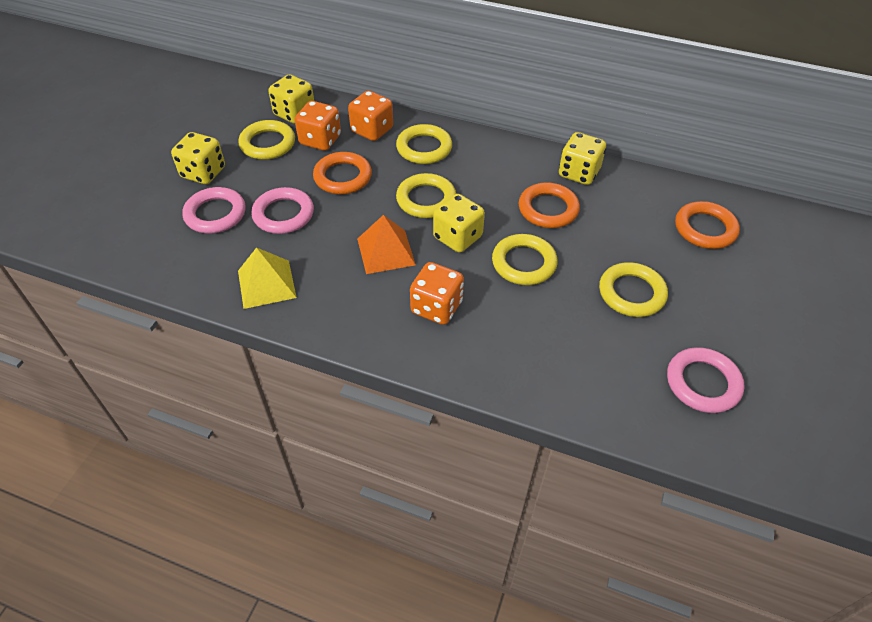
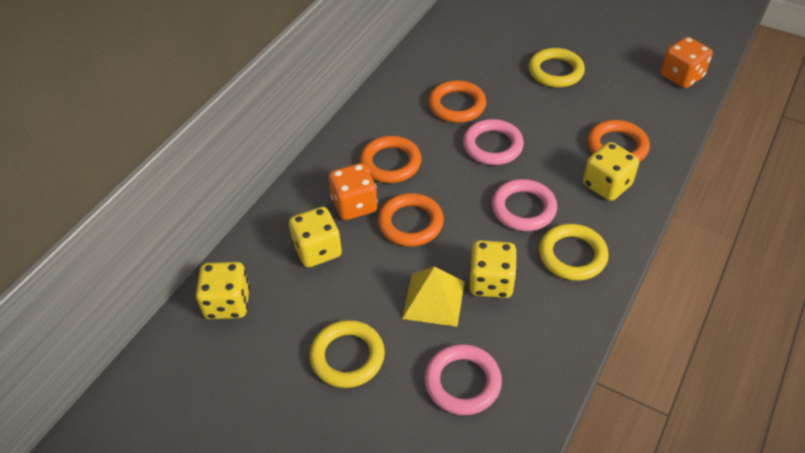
orange dice: 3 -> 2
orange pyramid: 1 -> 0
orange ring: 3 -> 4
yellow ring: 5 -> 3

